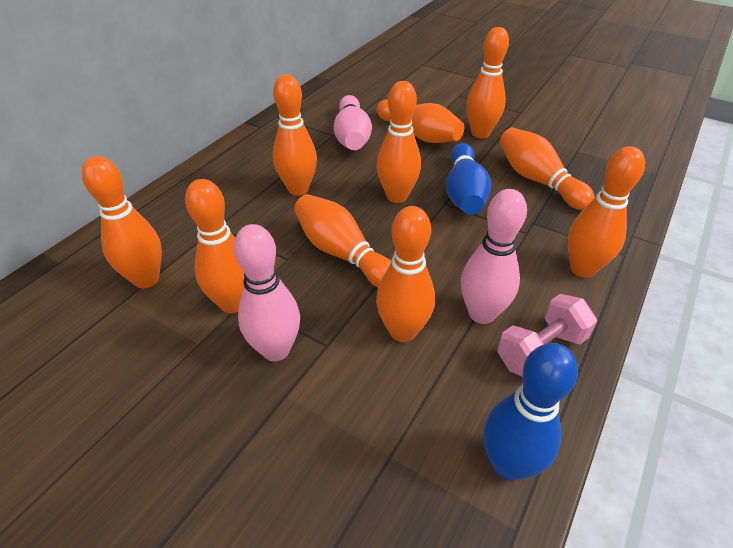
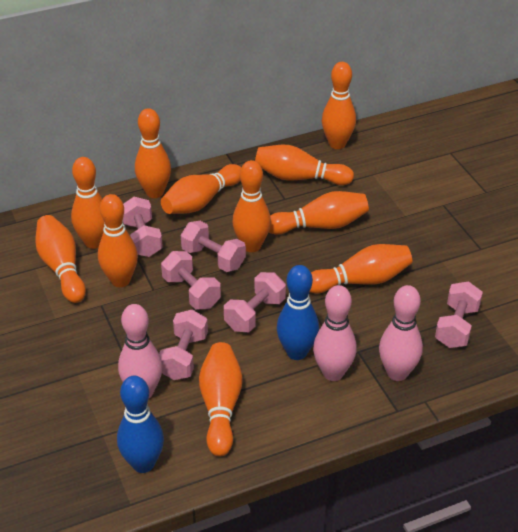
orange bowling pin: 10 -> 11
pink dumbbell: 1 -> 6

